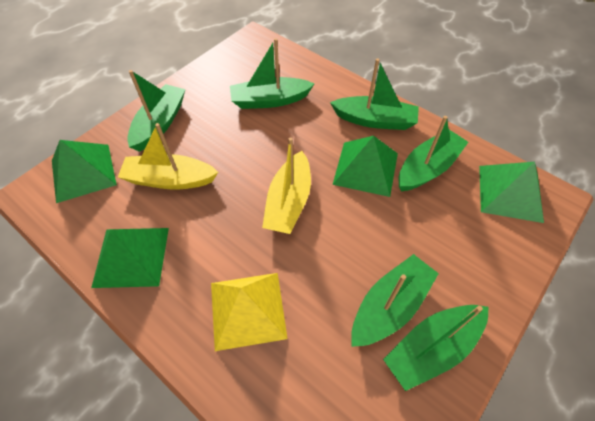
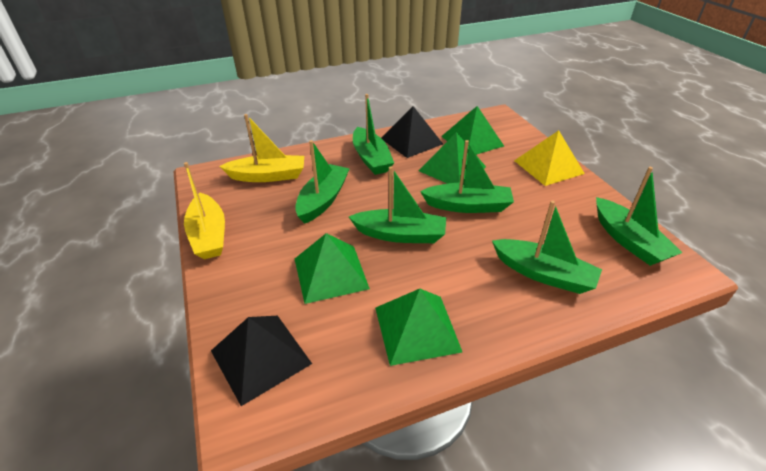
black pyramid: 0 -> 2

